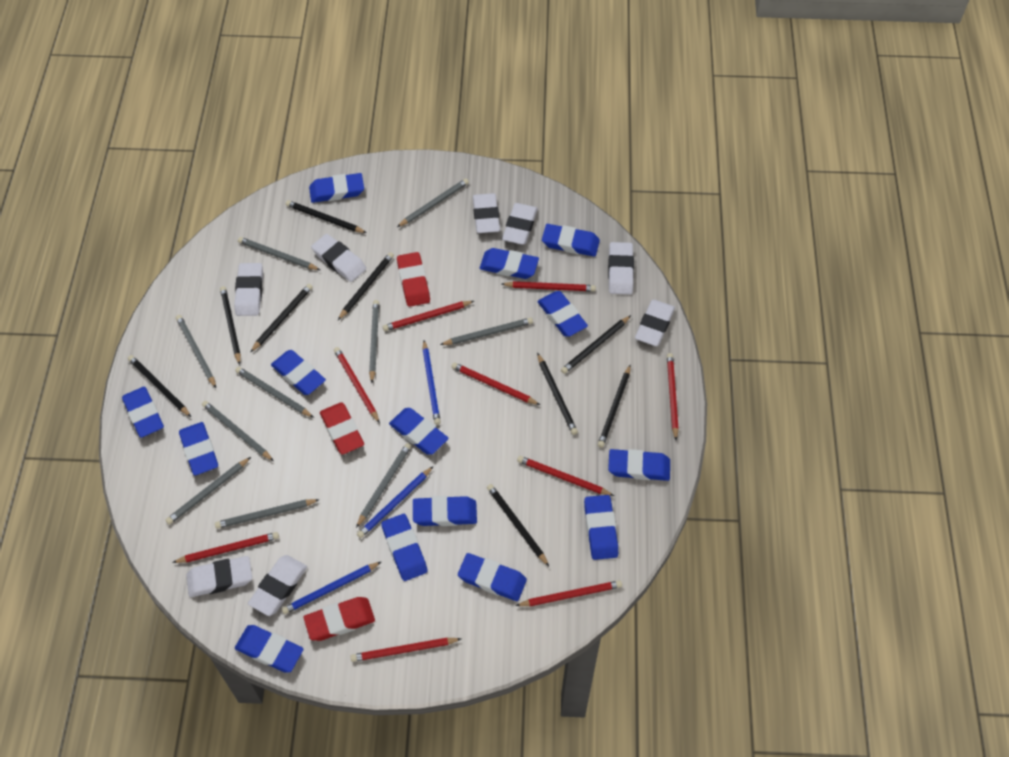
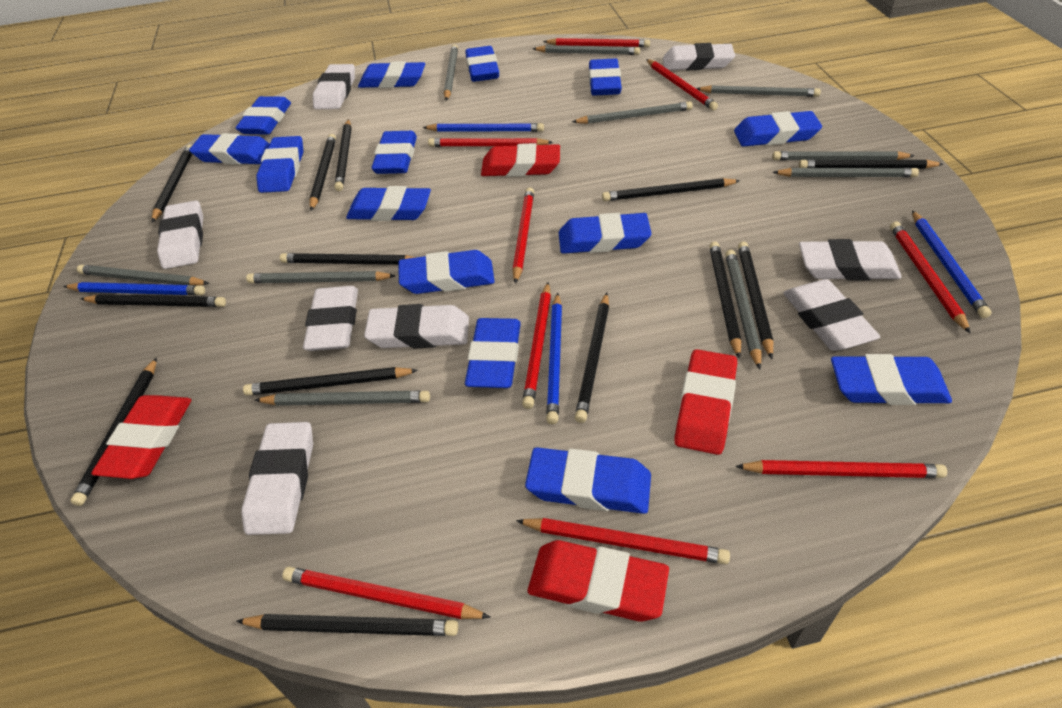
black pencil: 9 -> 13
blue pencil: 3 -> 4
red eraser: 3 -> 4

